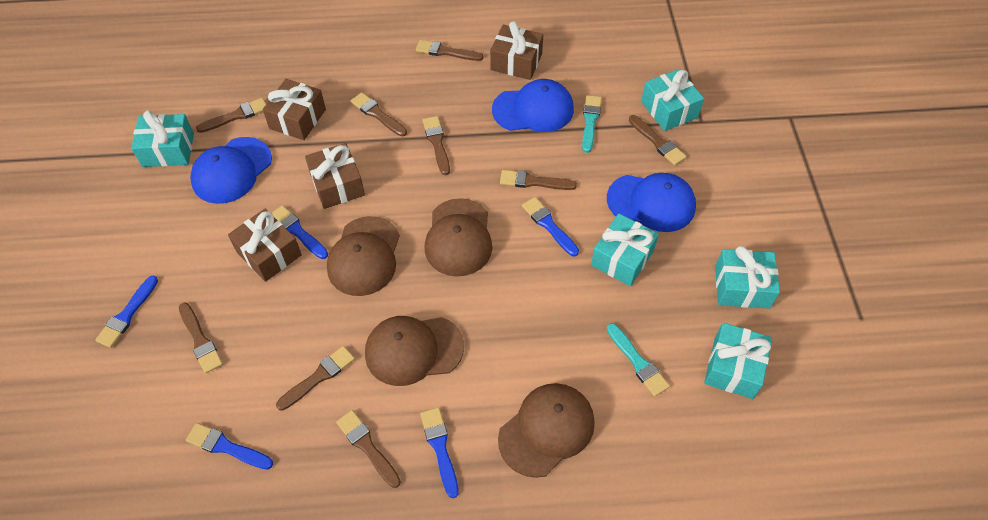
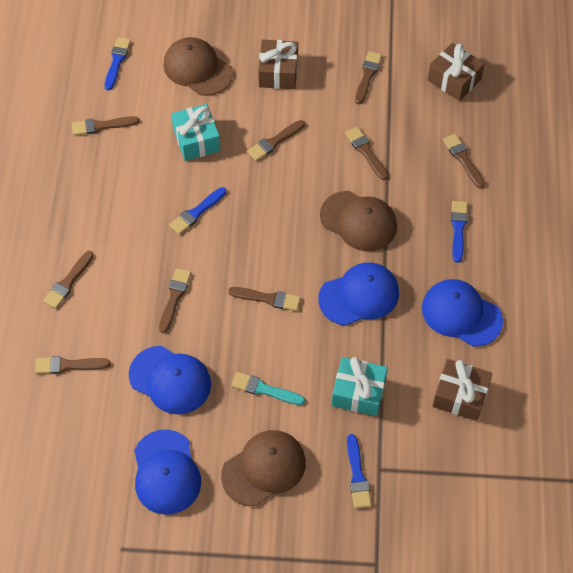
blue brush: 5 -> 4
blue cap: 3 -> 4
brown cap: 4 -> 3
brown gift: 4 -> 3
turquoise brush: 2 -> 1
turquoise gift: 5 -> 2

